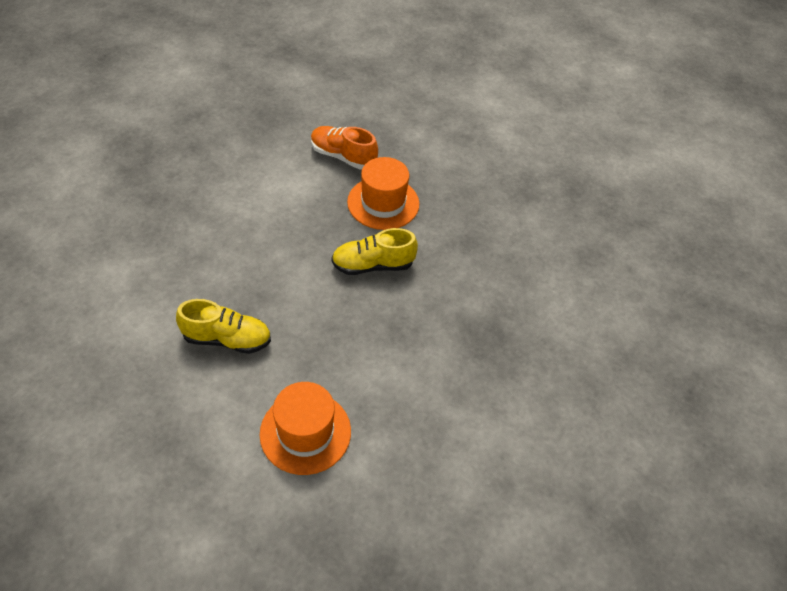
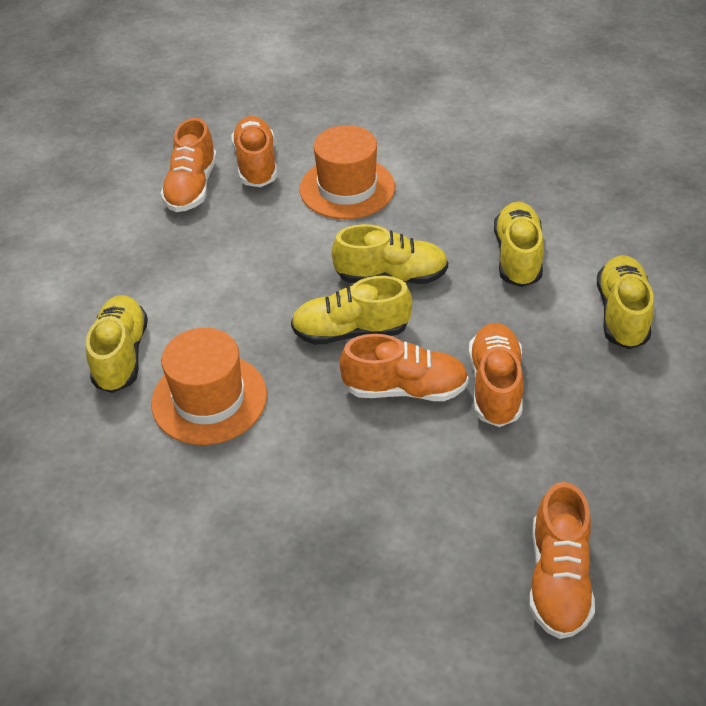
orange shoe: 1 -> 5
yellow shoe: 2 -> 5

